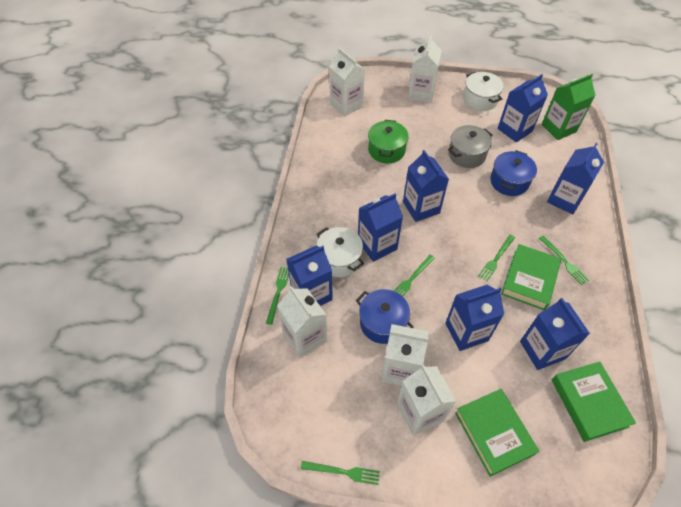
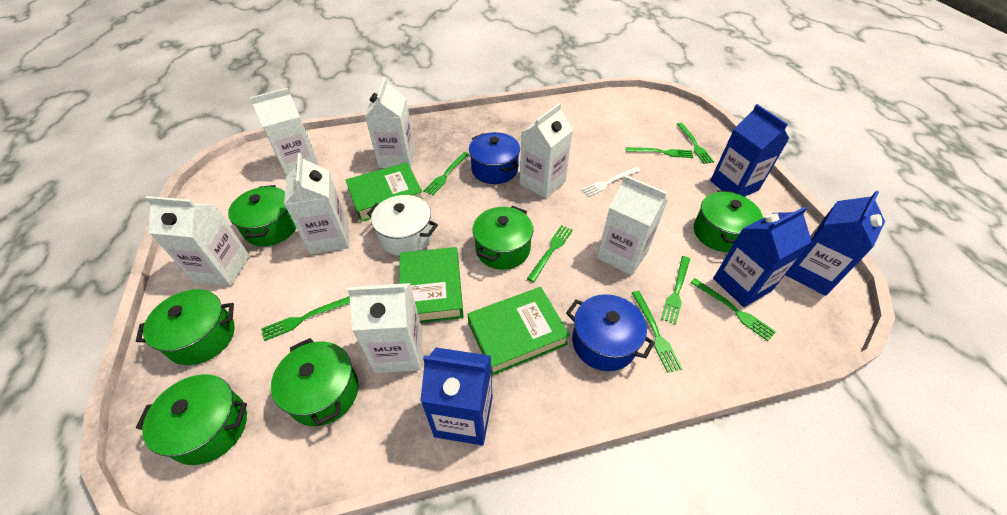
blue carton: 7 -> 4
green carton: 1 -> 0
green fork: 5 -> 8
green pot: 1 -> 6
grey pot: 1 -> 0
white carton: 5 -> 7
white fork: 0 -> 1
white pot: 2 -> 1

